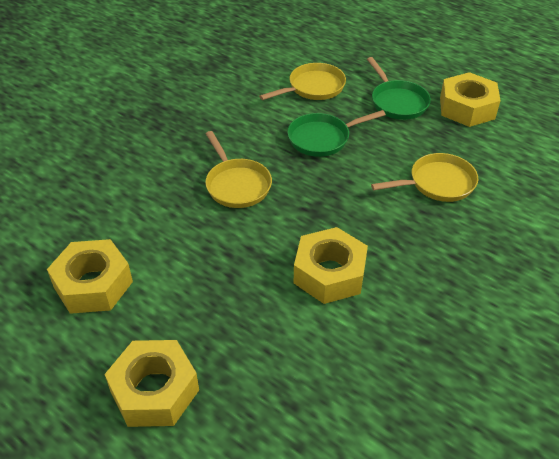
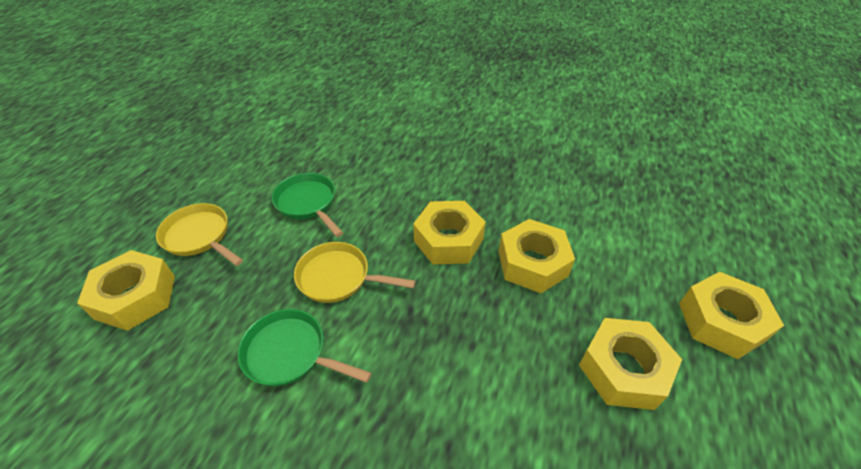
yellow nut: 4 -> 5
yellow pan: 3 -> 2

